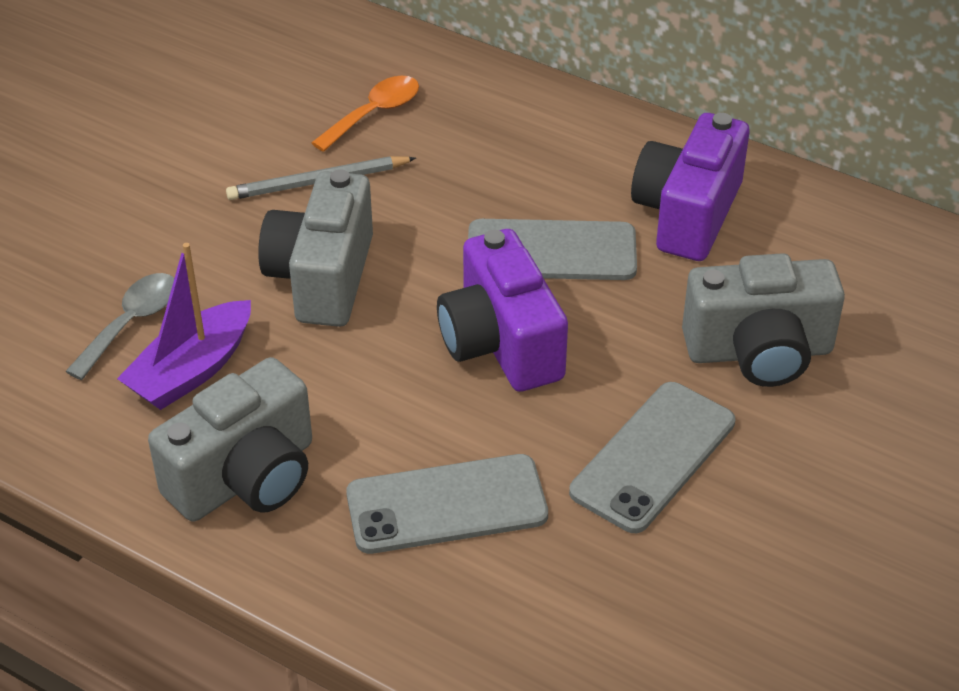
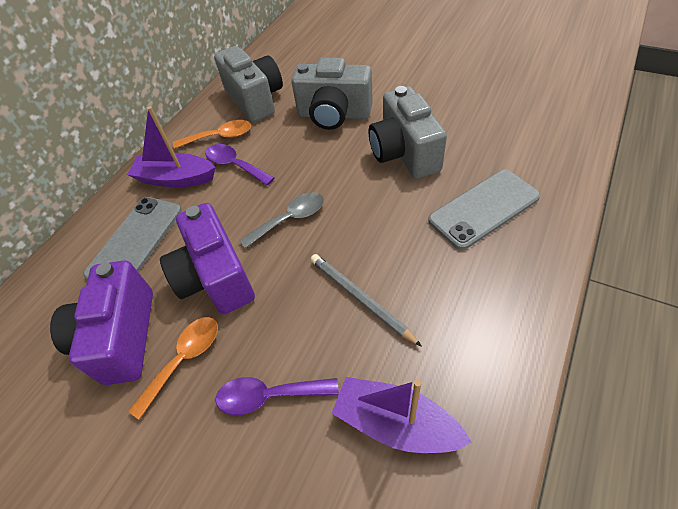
grey phone: 3 -> 2
orange spoon: 1 -> 2
purple boat: 1 -> 2
purple spoon: 0 -> 2

